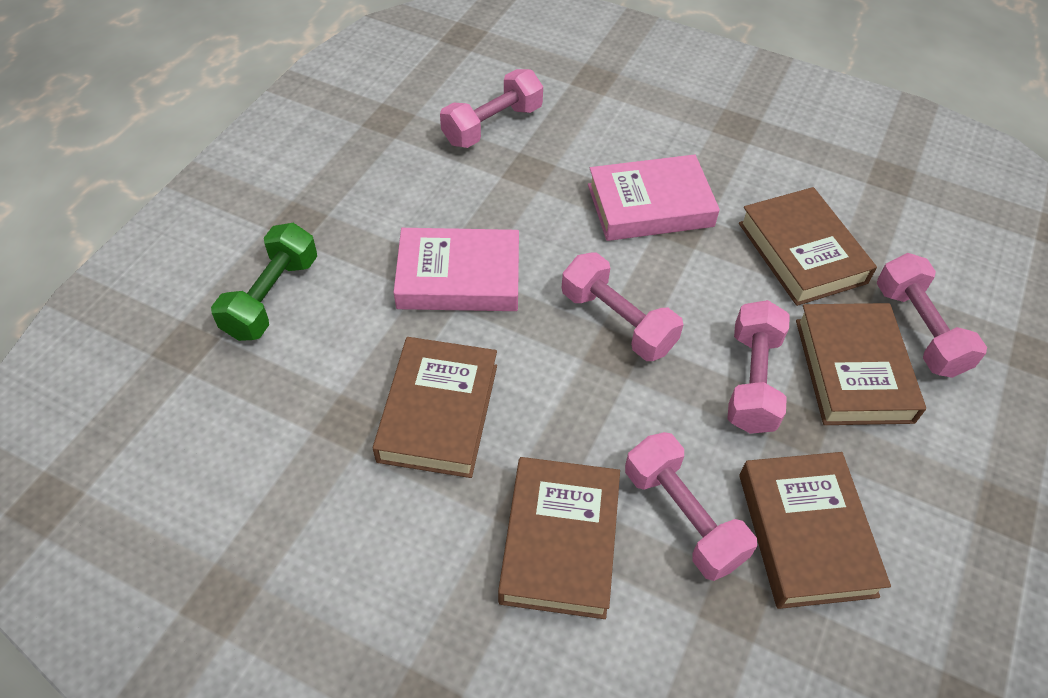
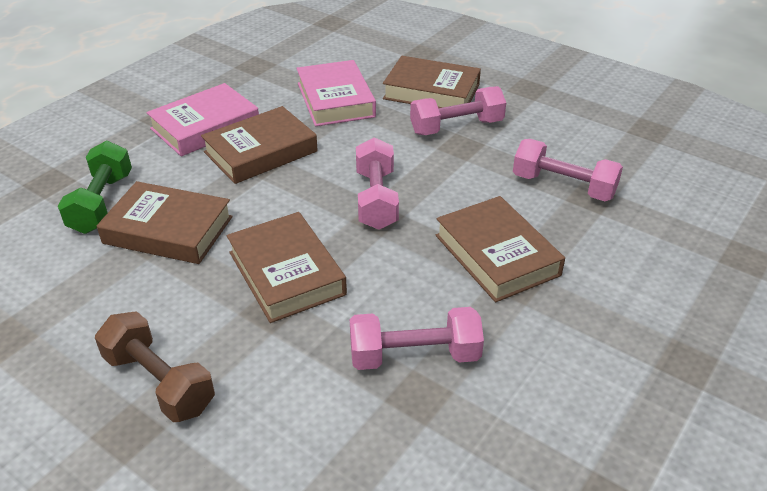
brown dumbbell: 0 -> 1
pink dumbbell: 5 -> 4

